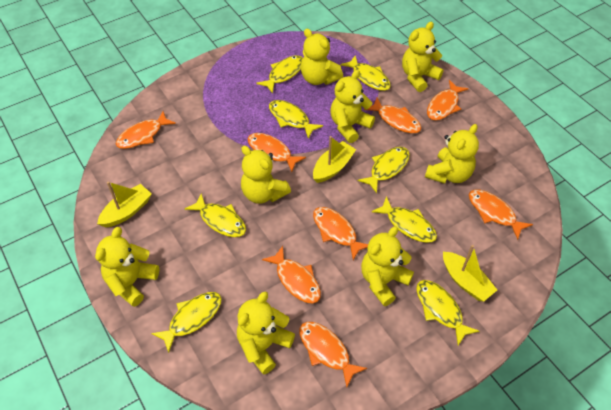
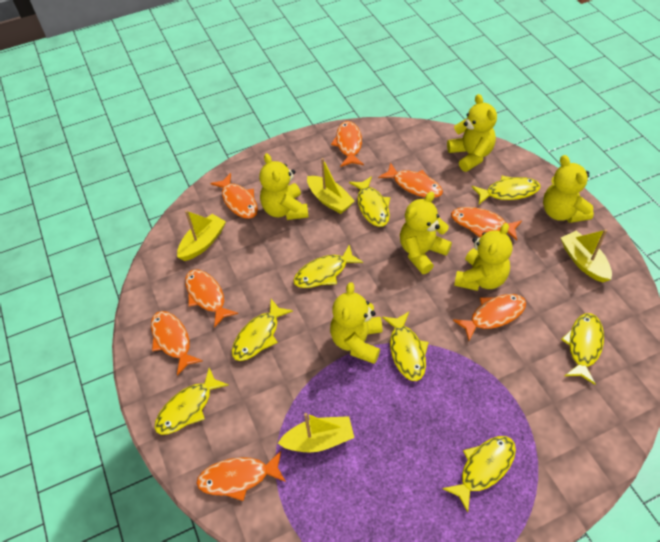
yellow boat: 3 -> 4
yellow teddy bear: 8 -> 6

